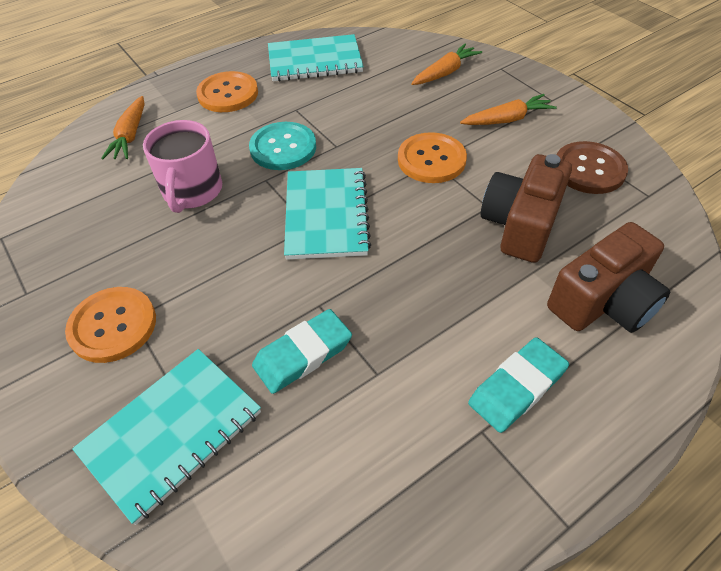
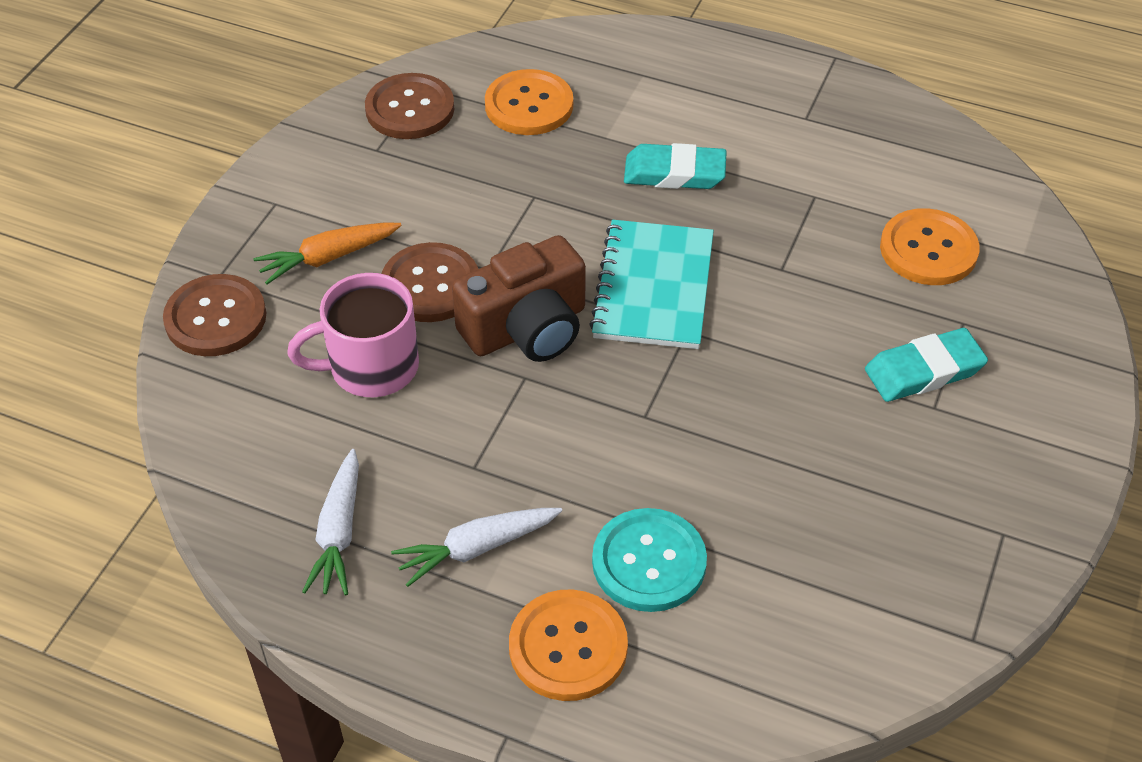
brown button: 1 -> 3
brown camera: 2 -> 1
orange carrot: 3 -> 1
turquoise notebook: 3 -> 1
white carrot: 0 -> 2

